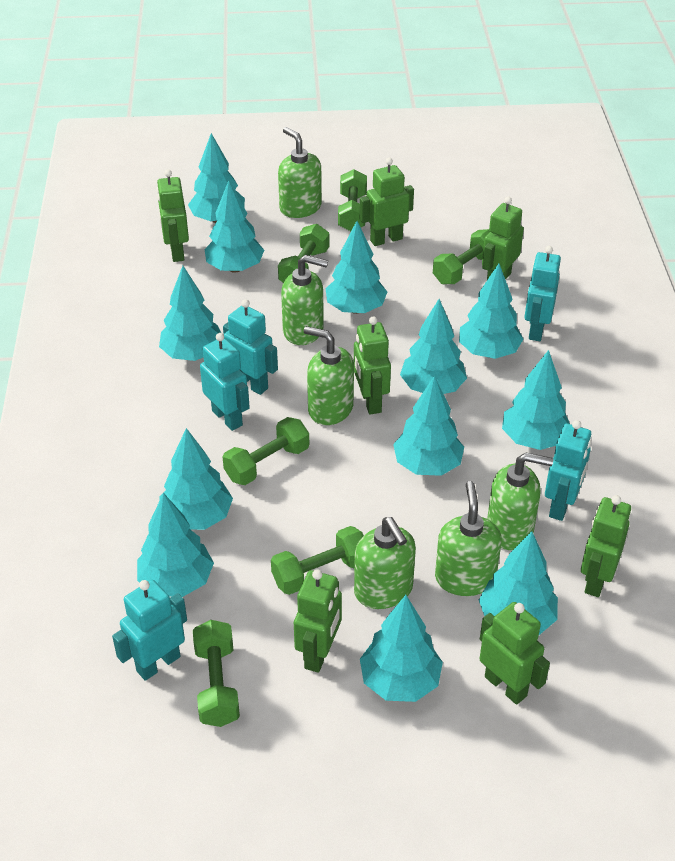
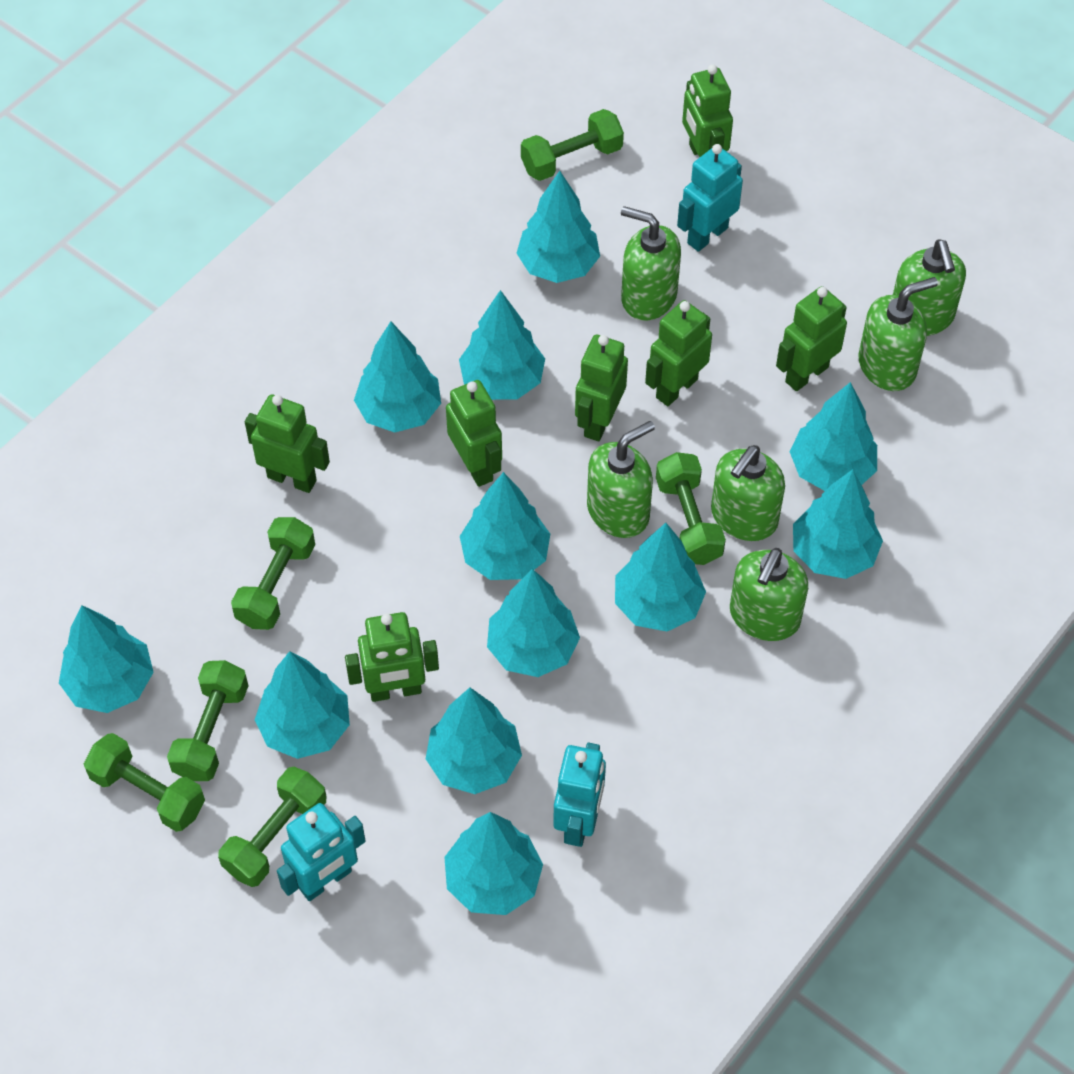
turquoise robot: 5 -> 3

